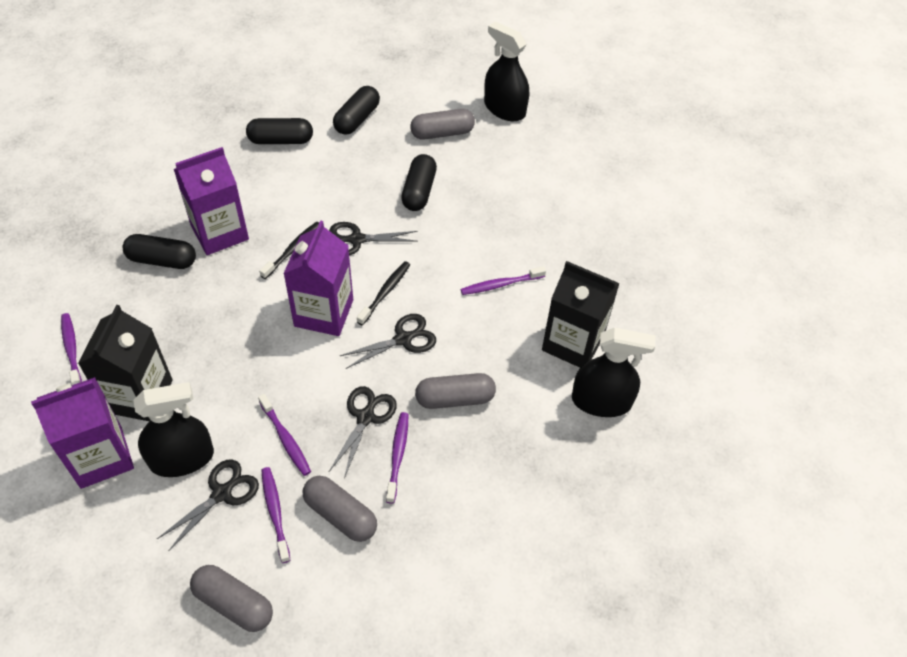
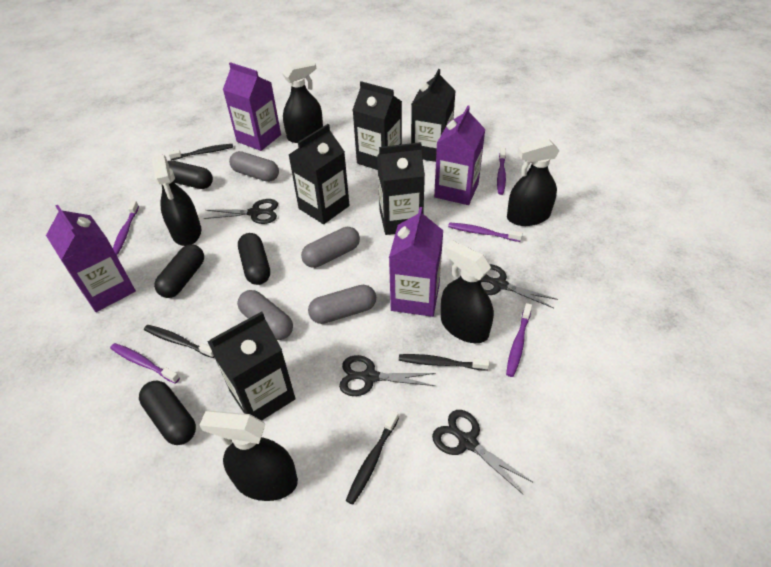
black carton: 2 -> 5
black spray bottle: 3 -> 5
black toothbrush: 2 -> 4
purple carton: 3 -> 4

